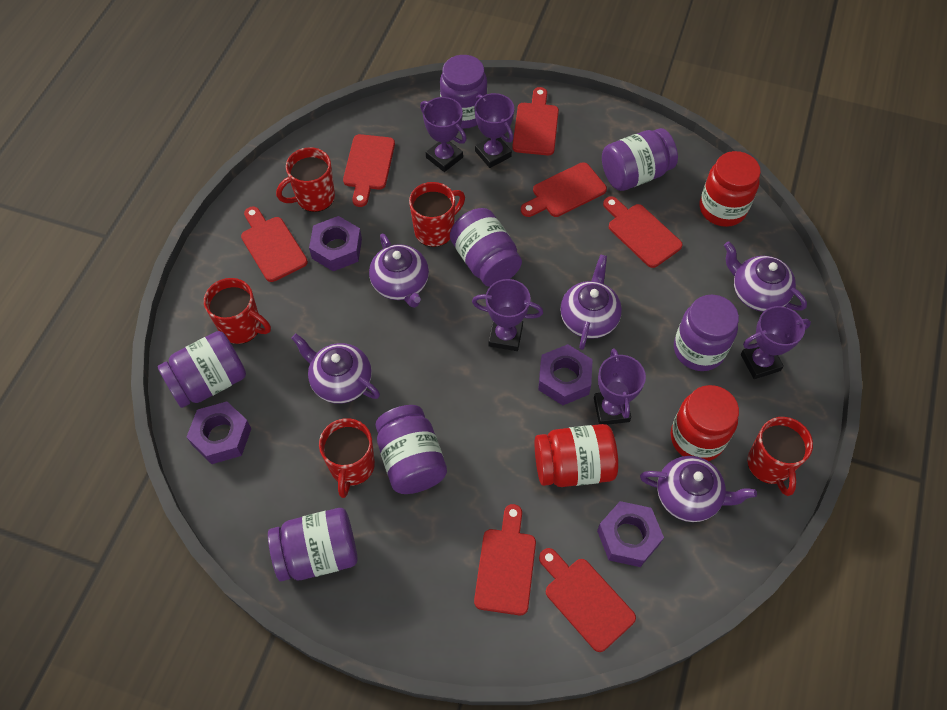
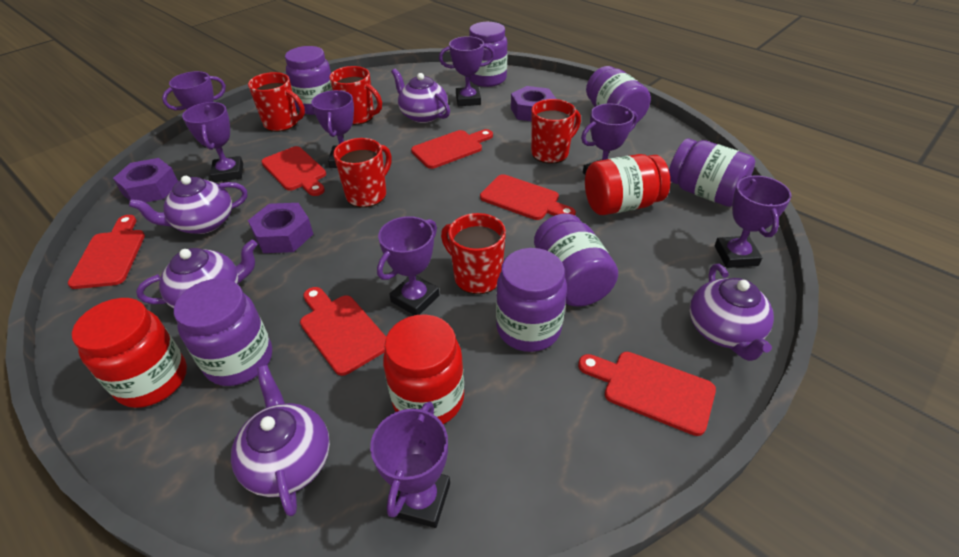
purple nut: 4 -> 3
purple trophy: 5 -> 8
red cutting board: 7 -> 6

